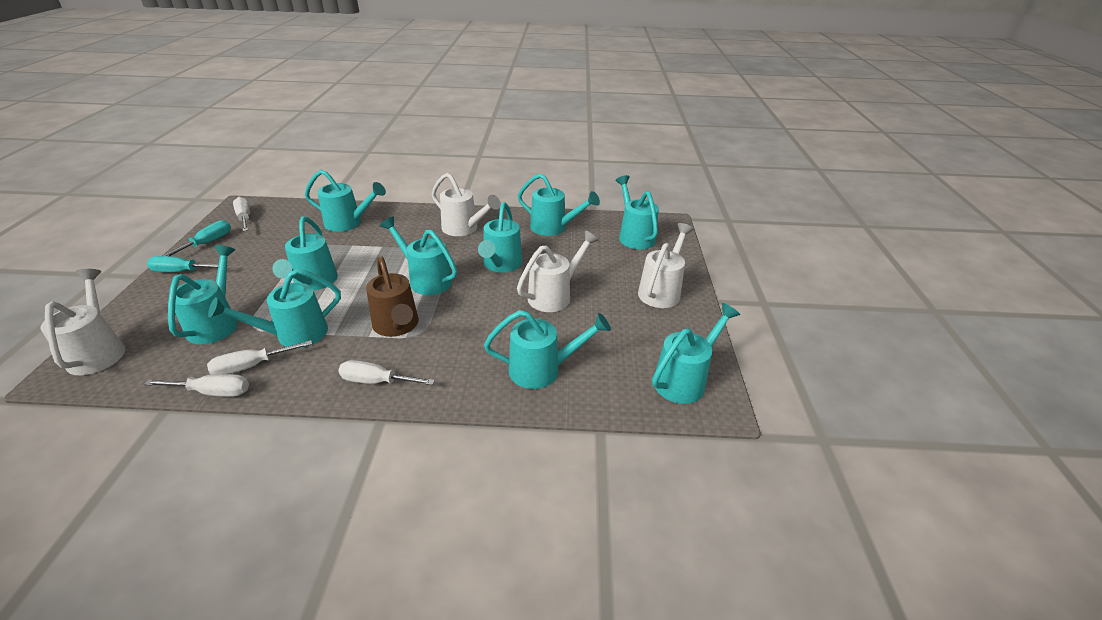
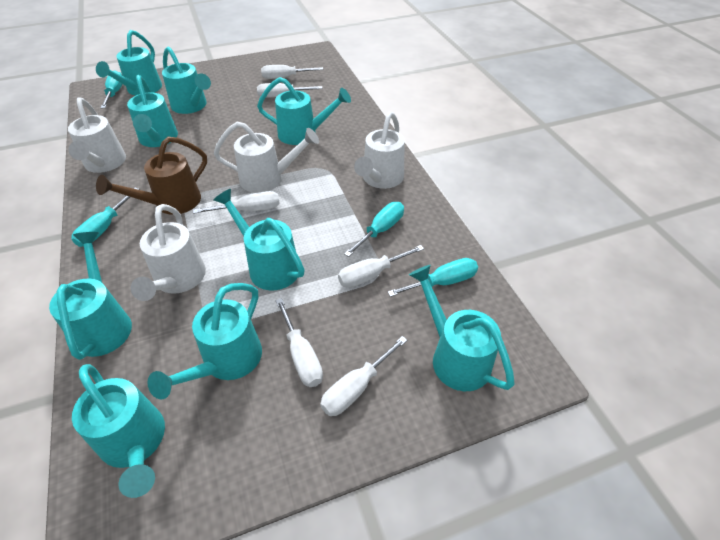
turquoise screwdriver: 2 -> 4
turquoise watering can: 10 -> 9
white screwdriver: 4 -> 6

